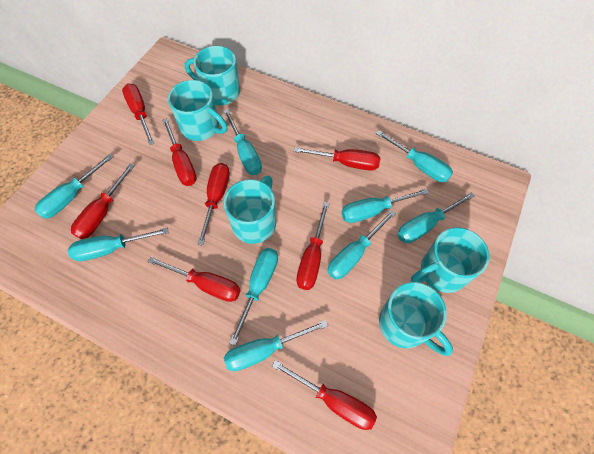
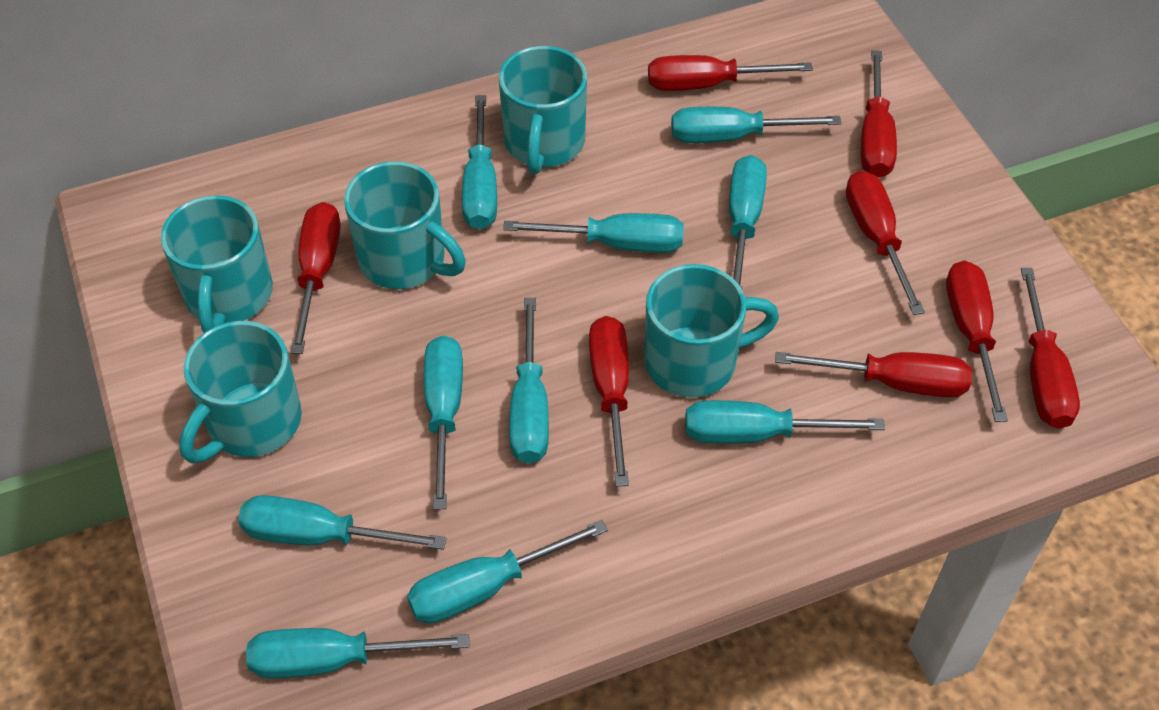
turquoise screwdriver: 9 -> 10

